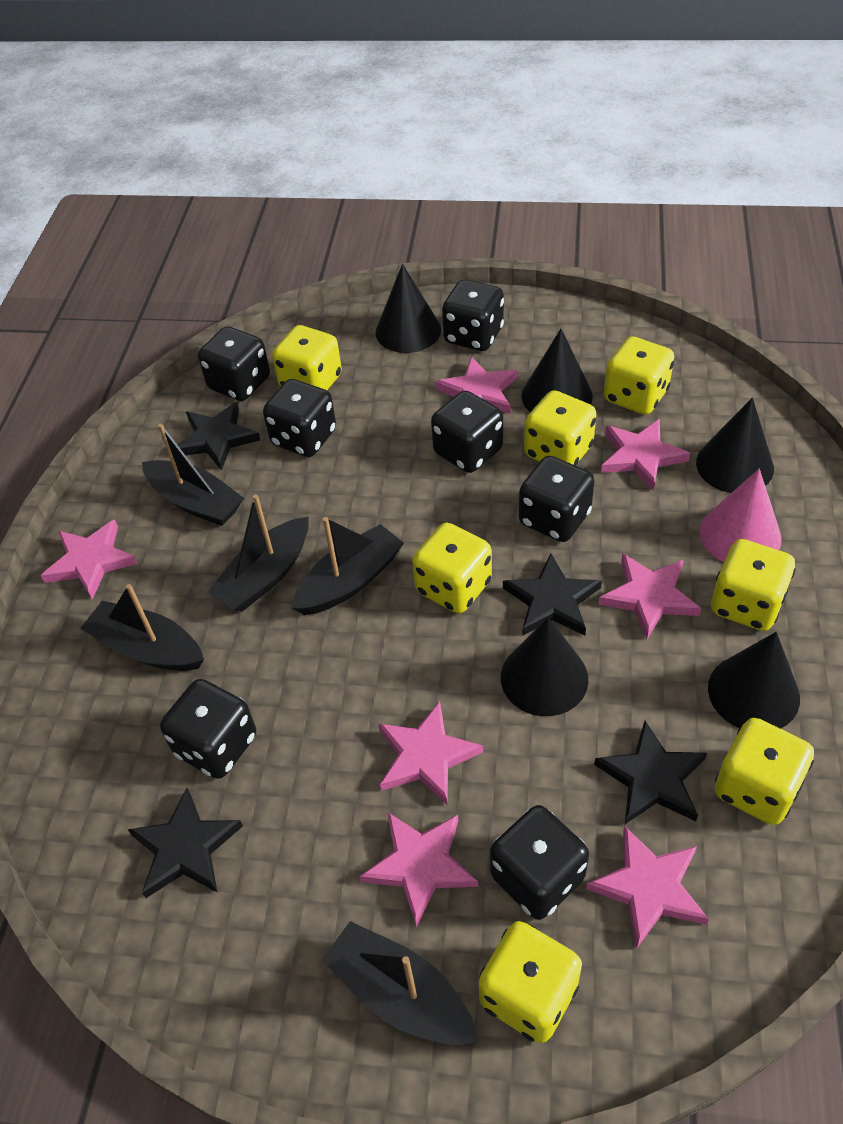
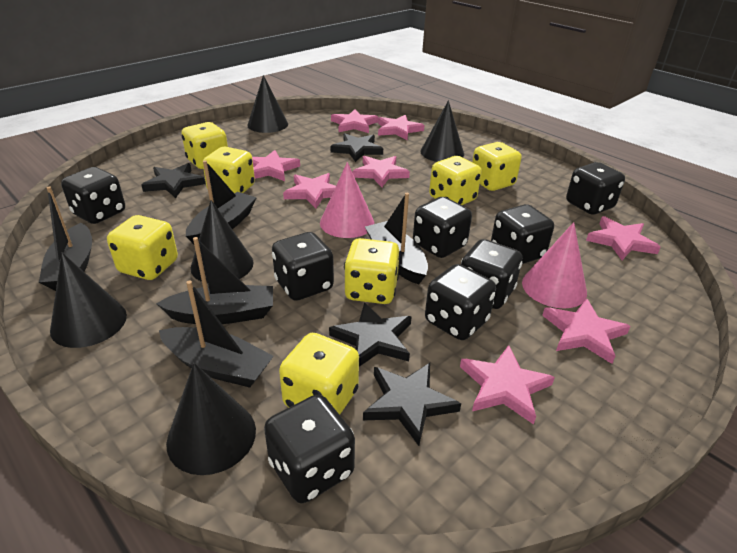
black dice: 7 -> 8
pink cone: 1 -> 2
pink star: 7 -> 8

